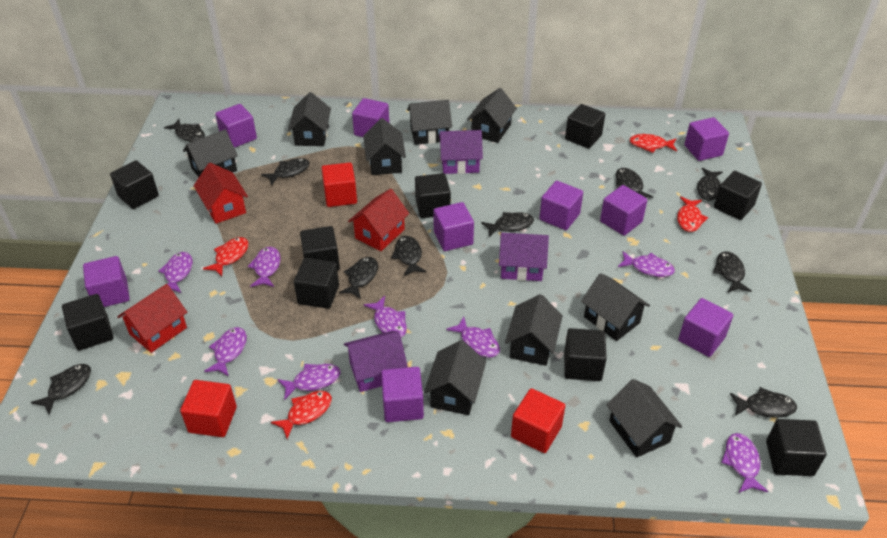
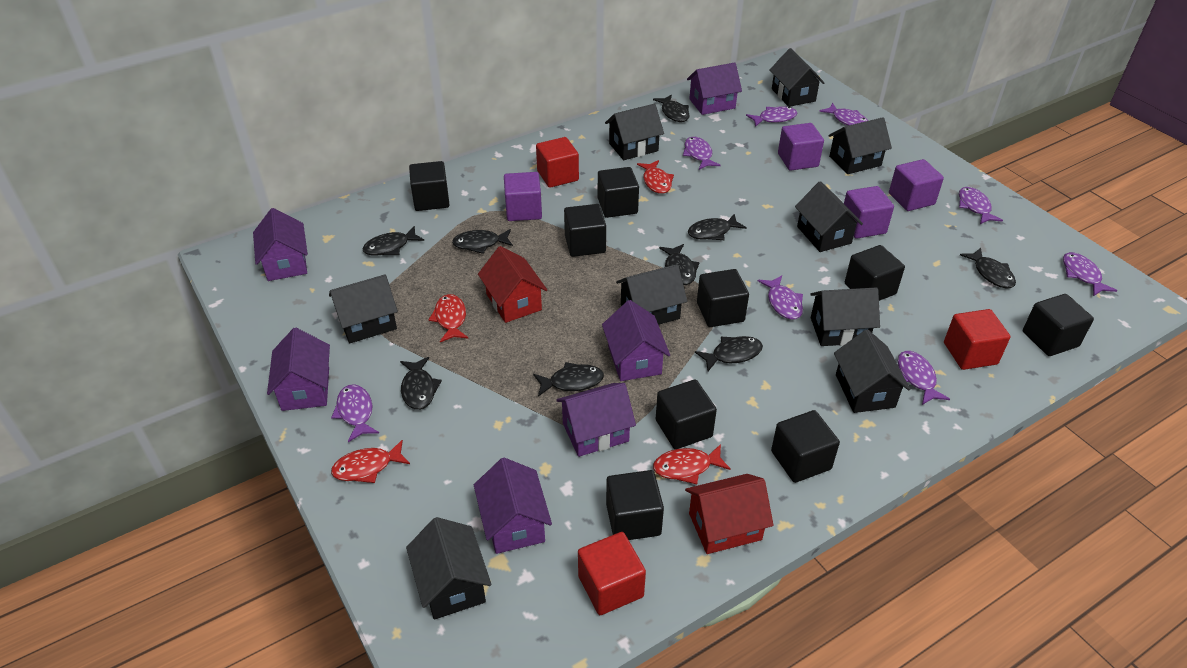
black fish: 10 -> 9
purple cube: 9 -> 4
purple house: 3 -> 6
red house: 3 -> 2

